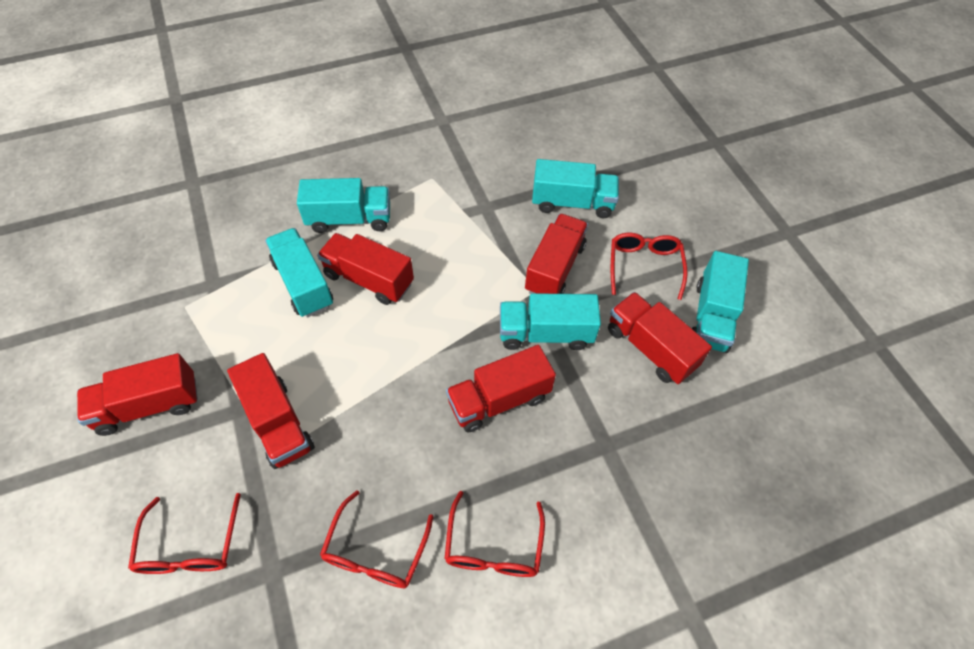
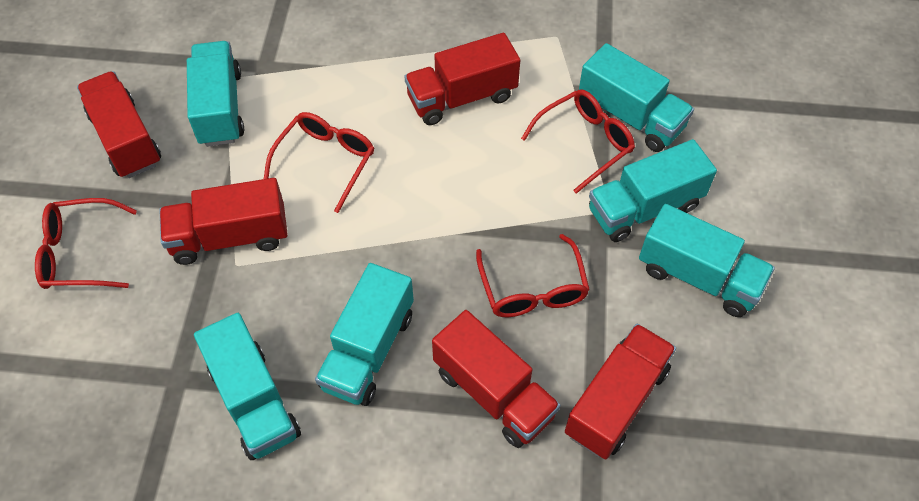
red truck: 6 -> 5
turquoise truck: 5 -> 6

